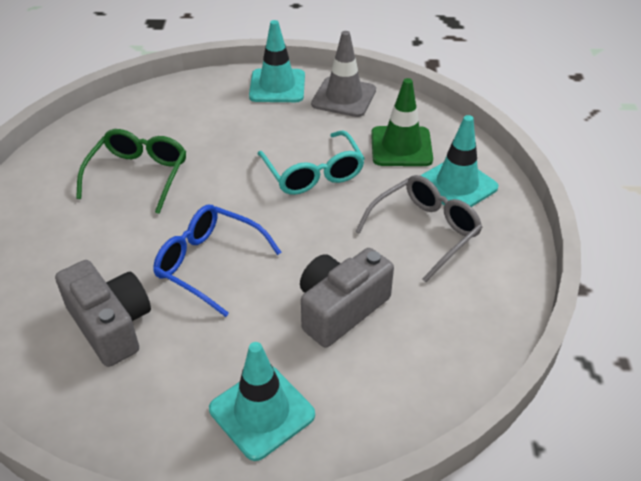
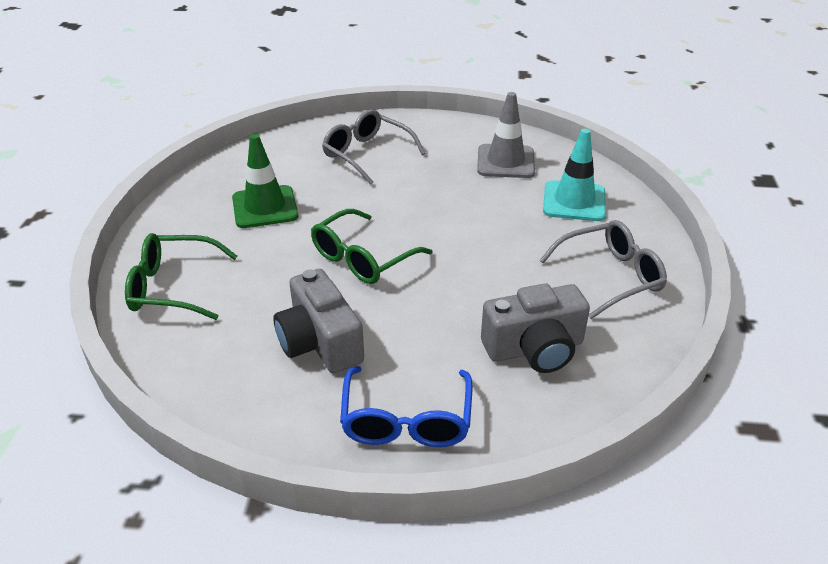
green glasses: 1 -> 2
grey glasses: 1 -> 2
turquoise glasses: 1 -> 0
turquoise traffic cone: 3 -> 1

